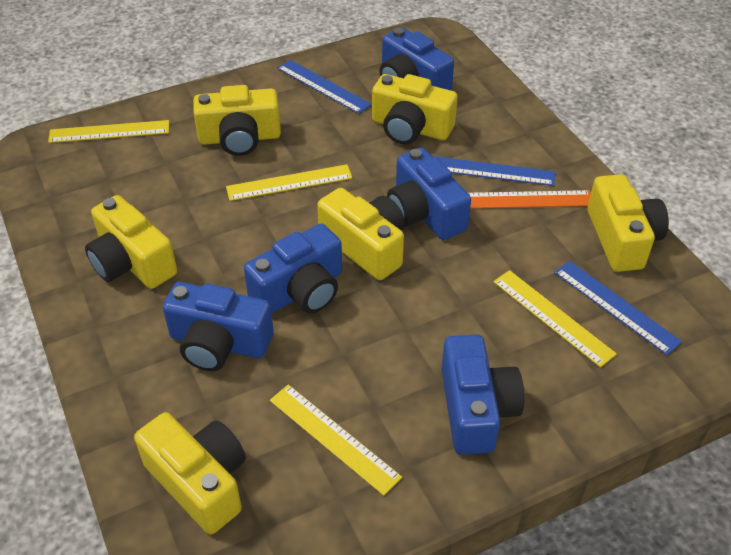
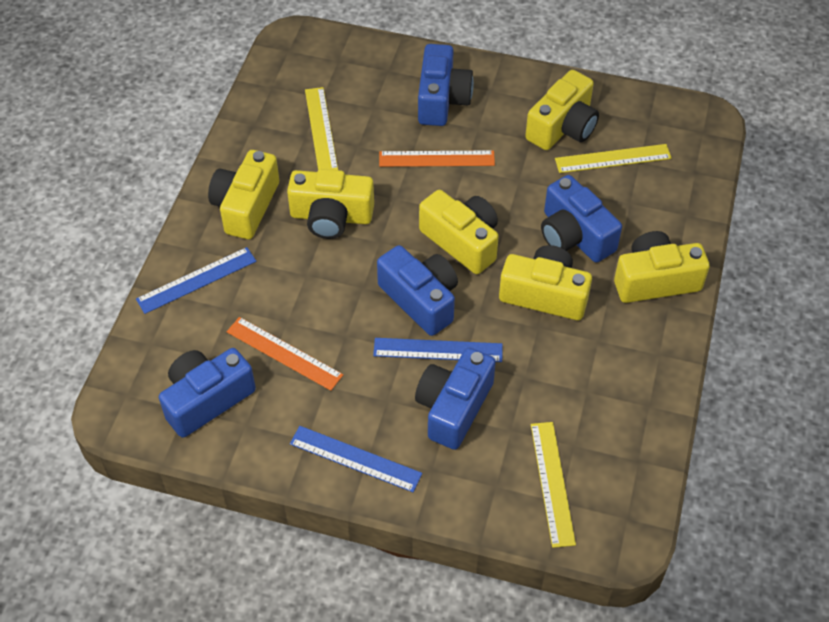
orange ruler: 1 -> 2
yellow ruler: 4 -> 3

